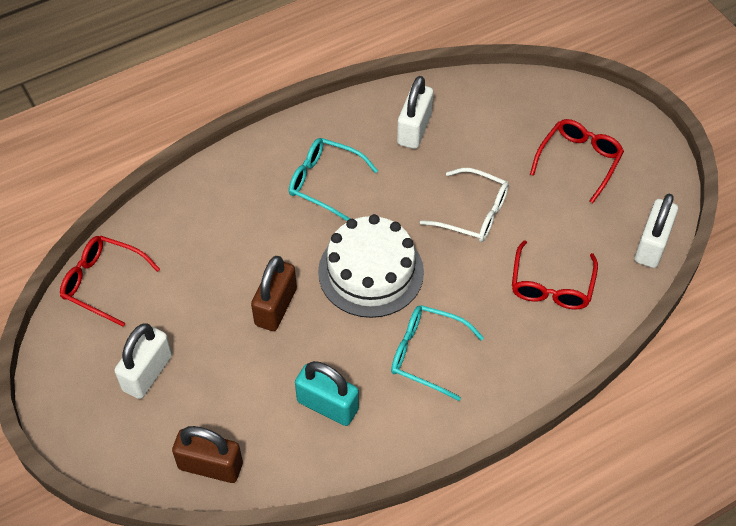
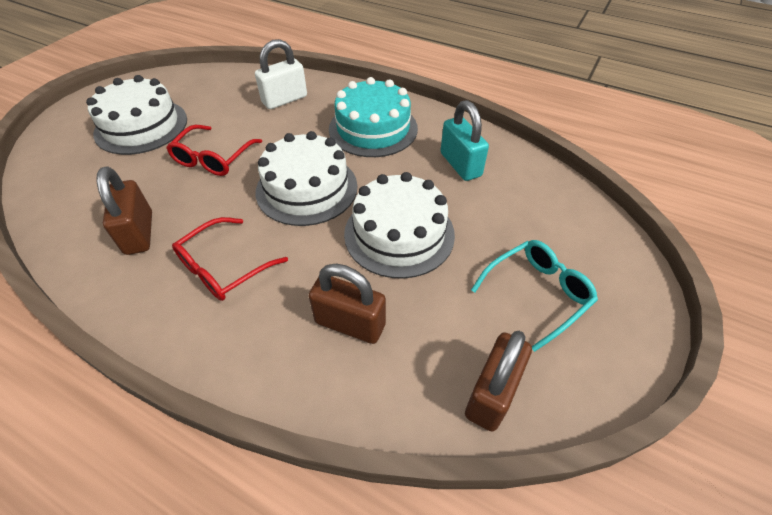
brown padlock: 2 -> 3
red glasses: 3 -> 2
turquoise cake: 0 -> 1
turquoise glasses: 2 -> 1
white cake: 1 -> 3
white glasses: 1 -> 0
white padlock: 3 -> 1

